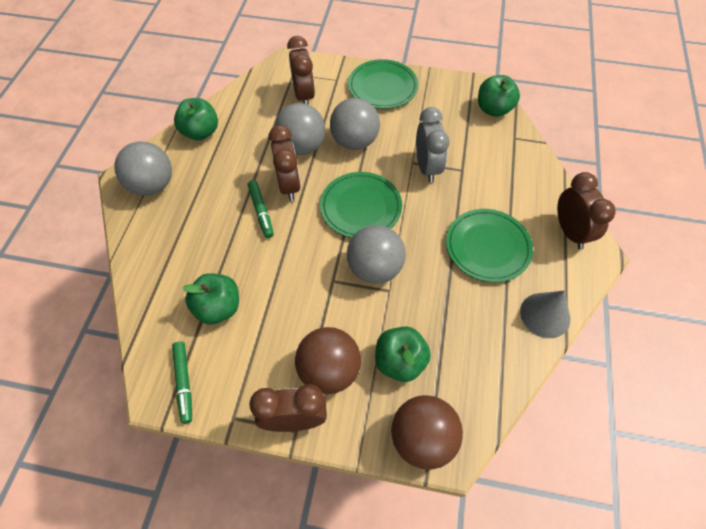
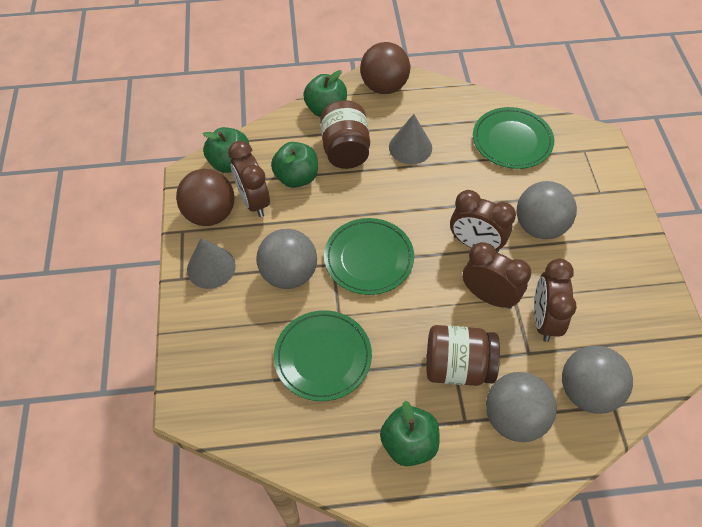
brown jar: 0 -> 2
green marker: 2 -> 0
grey clock: 1 -> 0
grey cone: 1 -> 2

